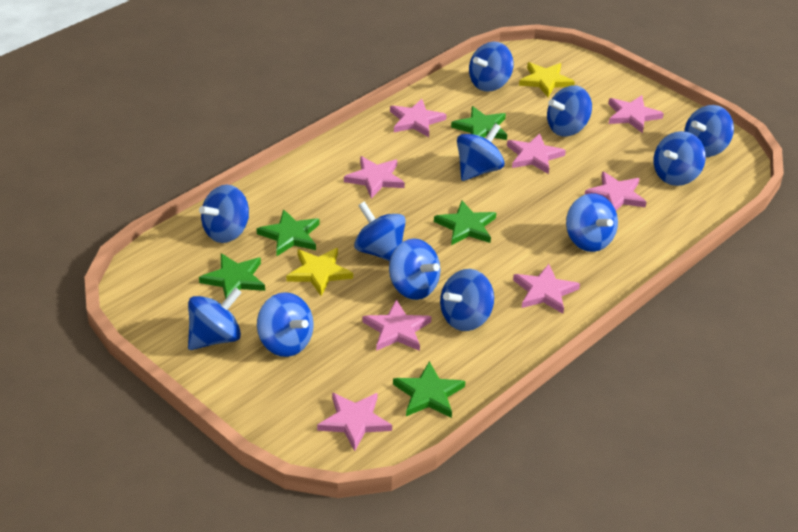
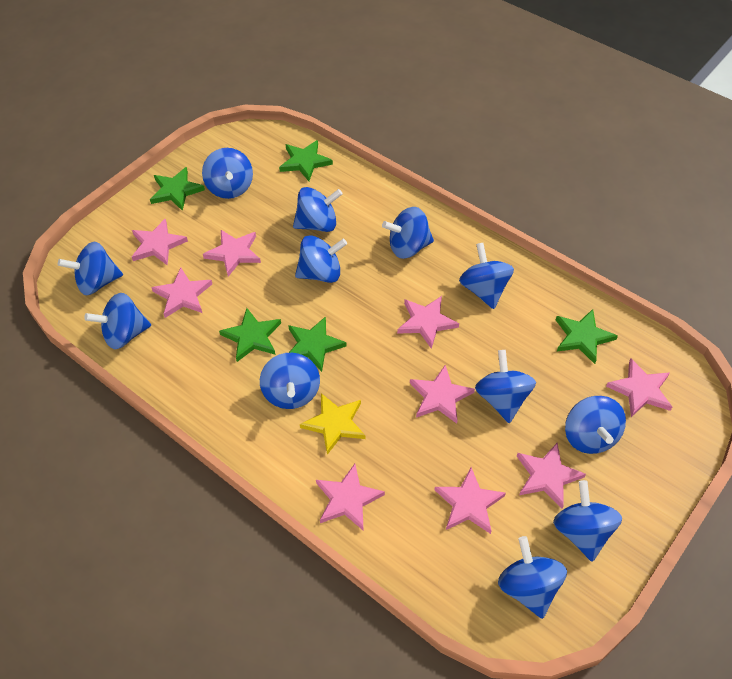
pink star: 8 -> 9
yellow star: 2 -> 1

